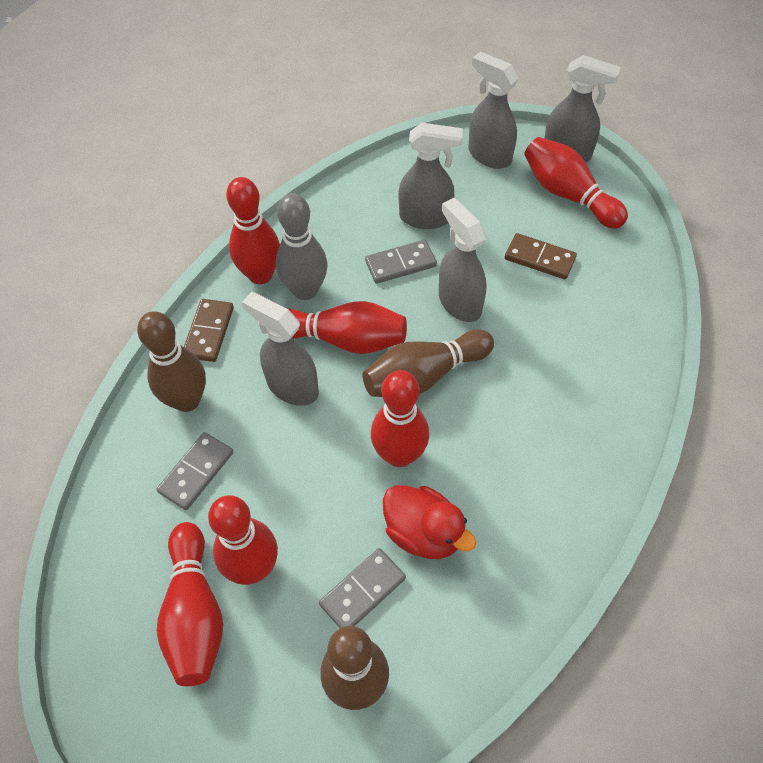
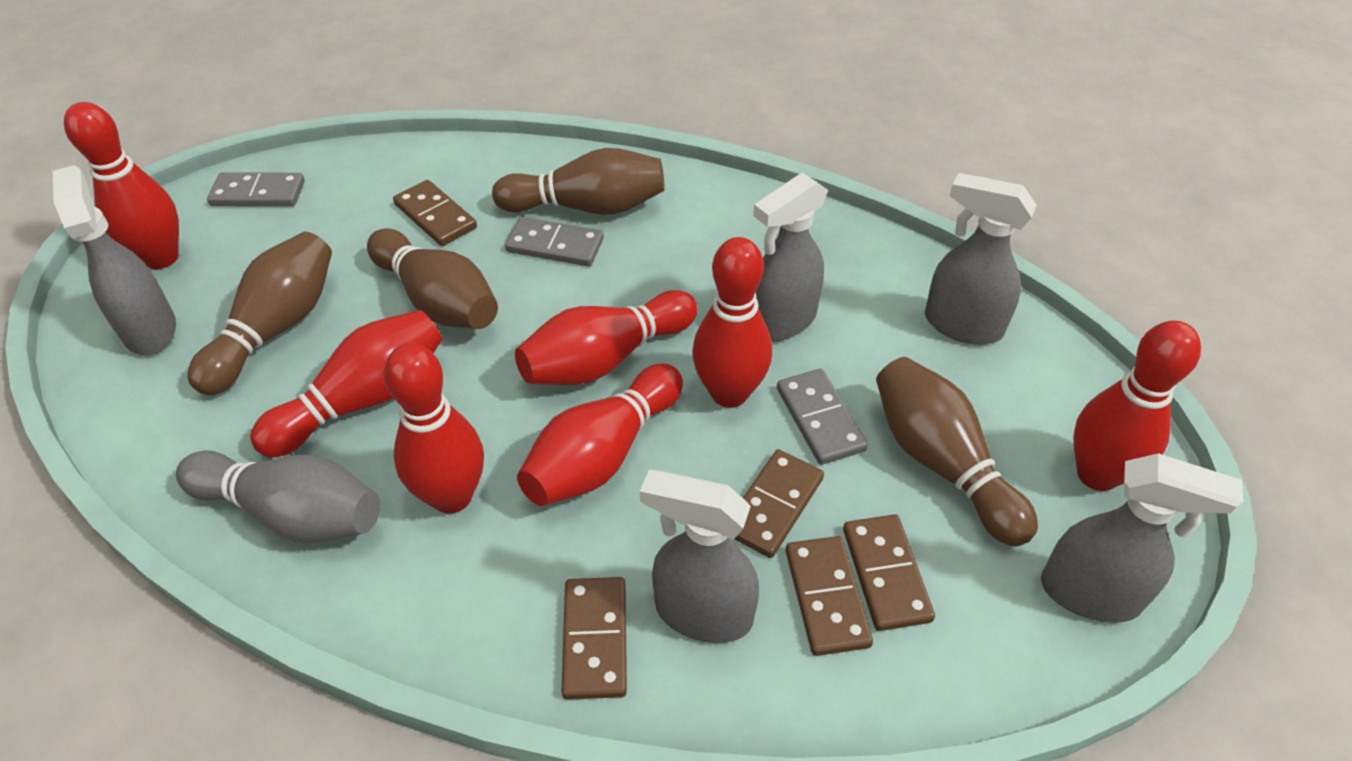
brown bowling pin: 3 -> 4
brown domino: 2 -> 5
red bowling pin: 6 -> 7
red duck: 1 -> 0

